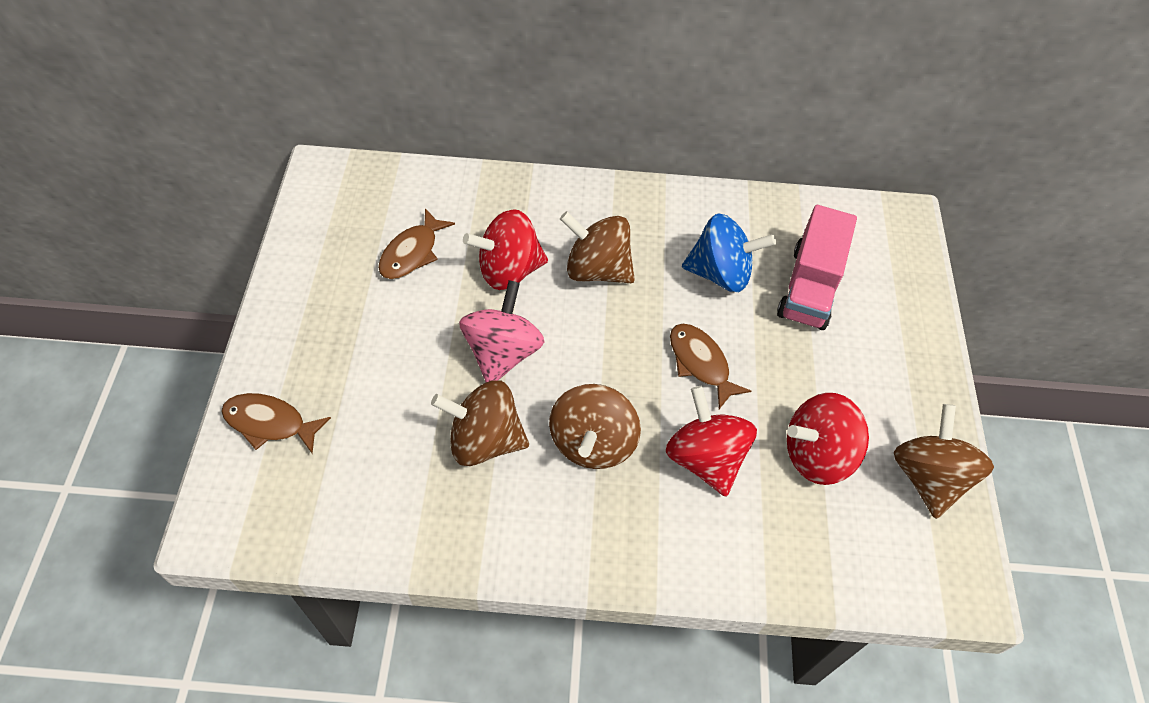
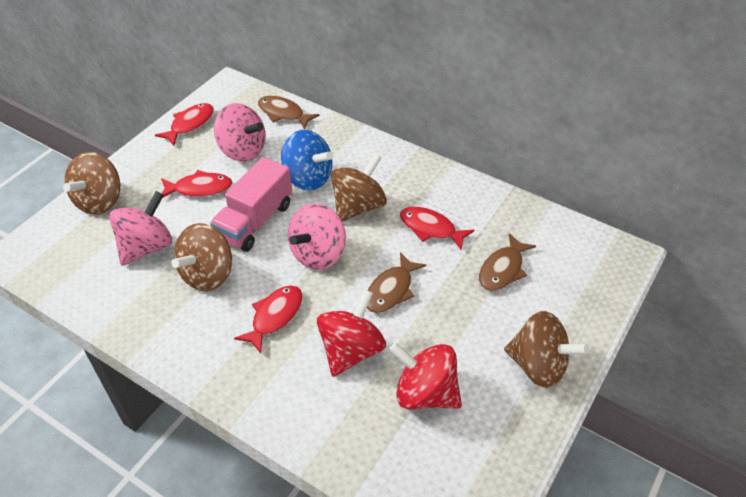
pink spinning top: 1 -> 3
red fish: 0 -> 4
red spinning top: 3 -> 2

